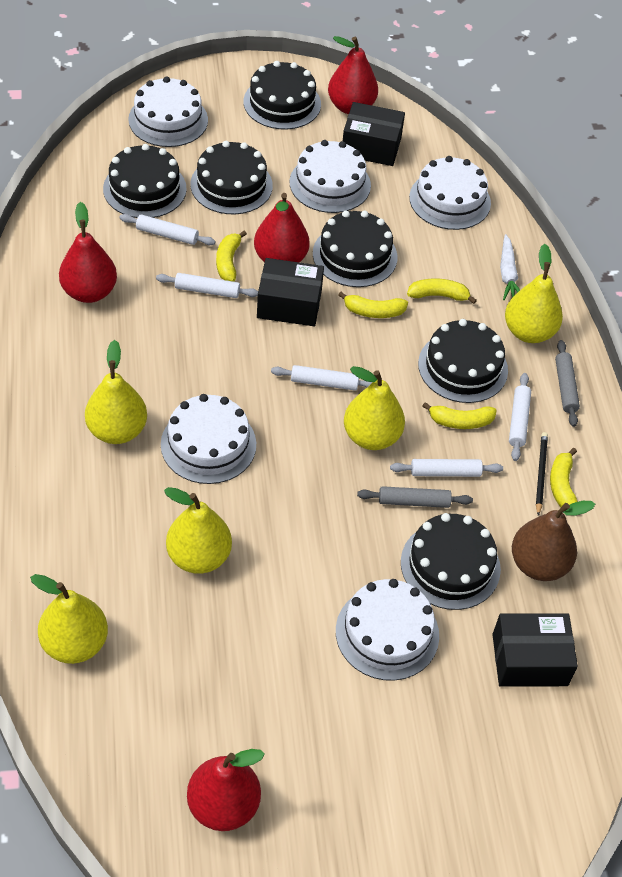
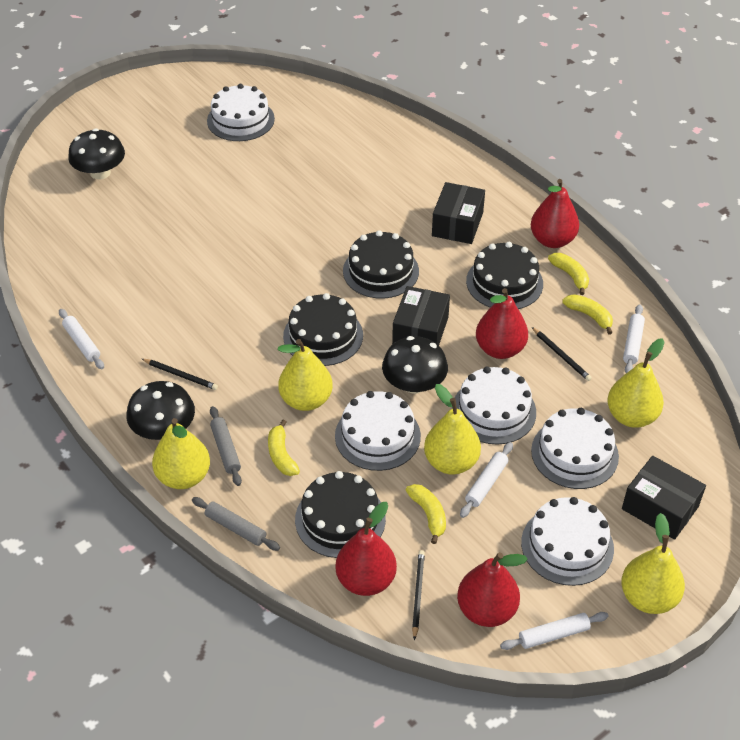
black cake: 6 -> 4
black mushroom: 0 -> 3
black pencil: 1 -> 3
brown pear: 1 -> 0
white carrot: 1 -> 0
white rolling pin: 5 -> 4
yellow banana: 5 -> 4

